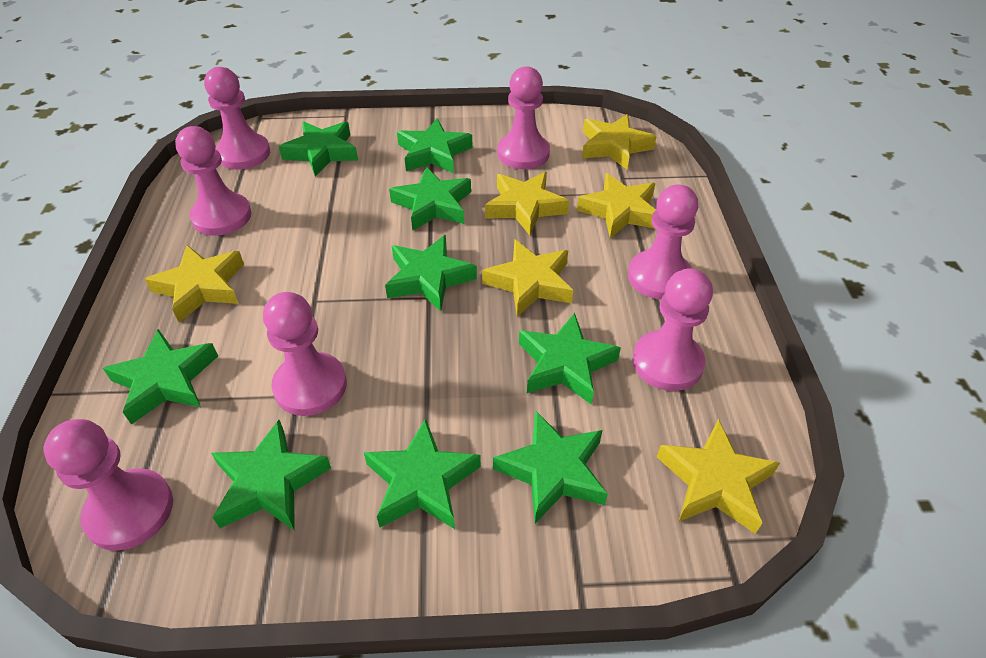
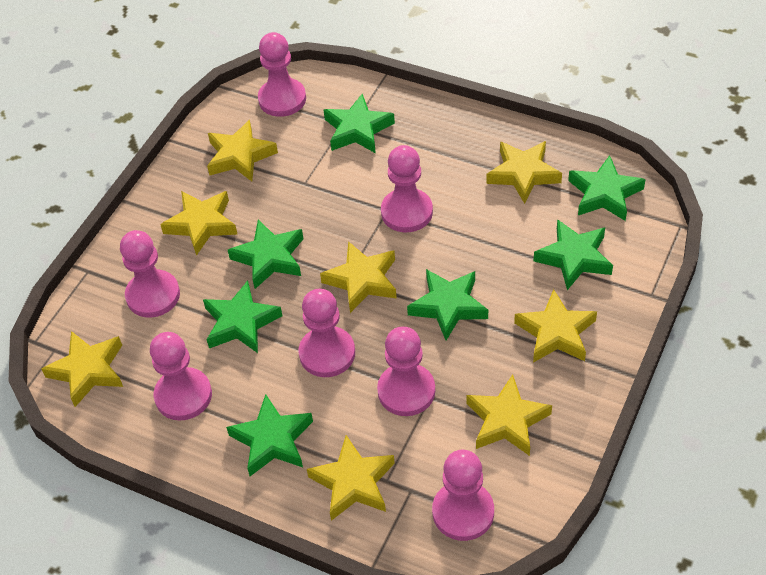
green star: 9 -> 7
yellow star: 6 -> 8

